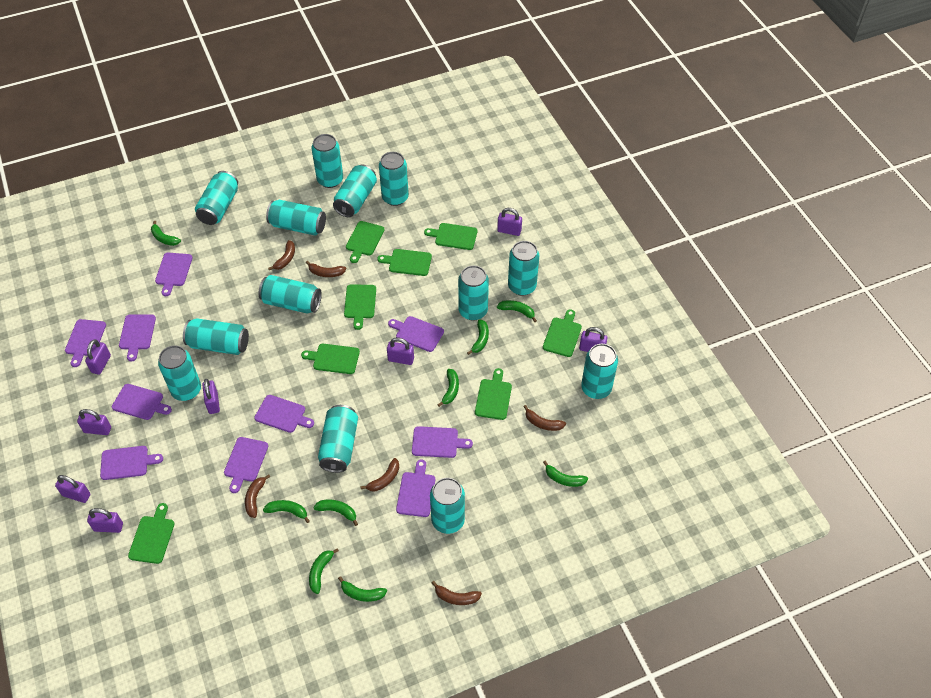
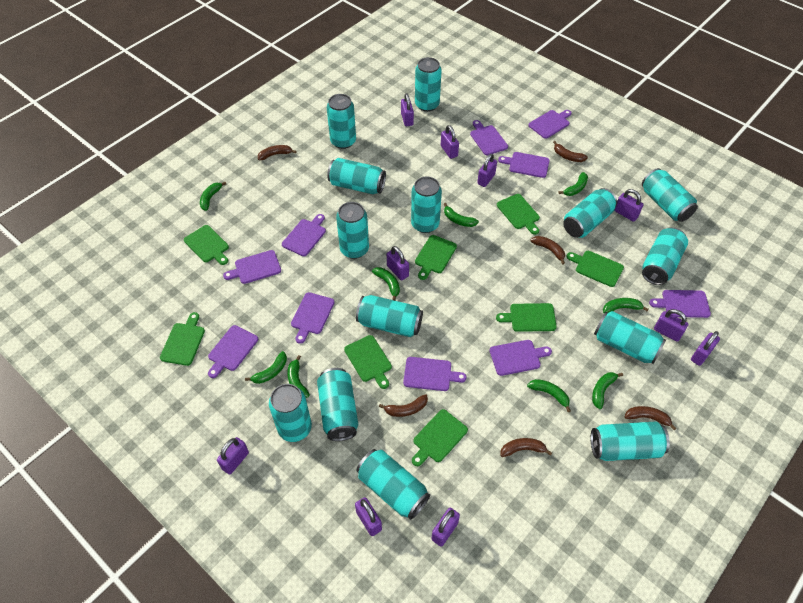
purple padlock: 8 -> 10
turquoise can: 13 -> 14

